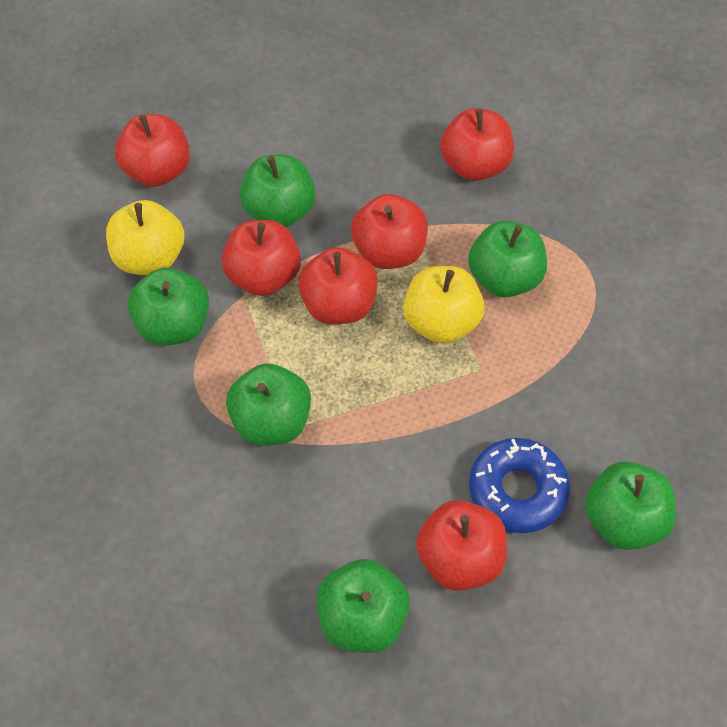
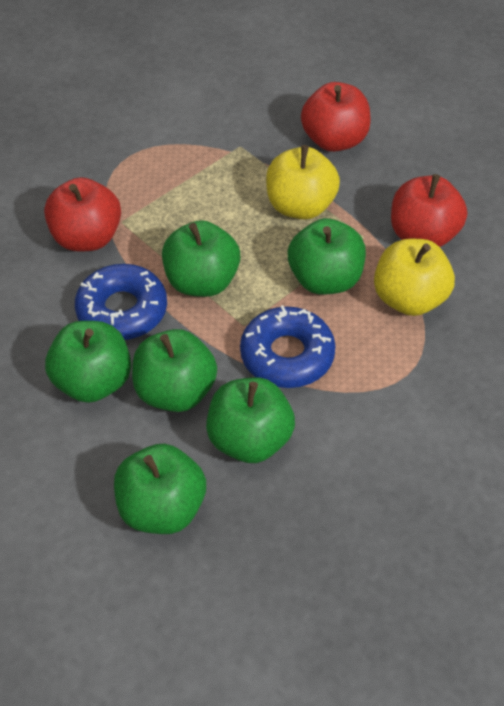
blue donut: 1 -> 2
red apple: 6 -> 3

